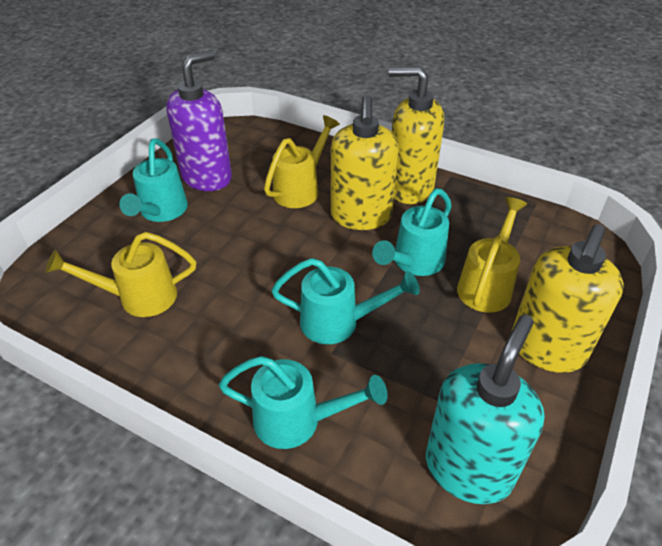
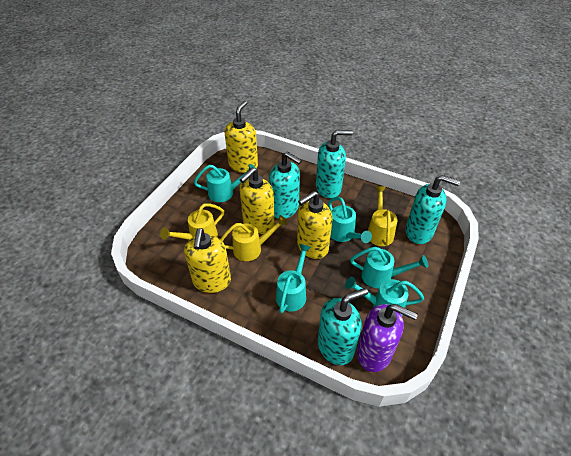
turquoise soap dispenser: 1 -> 4
turquoise watering can: 4 -> 5
yellow soap dispenser: 3 -> 4

